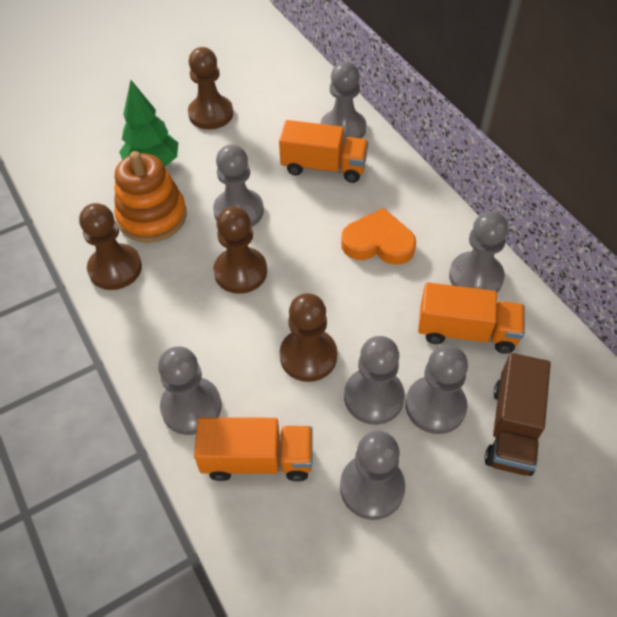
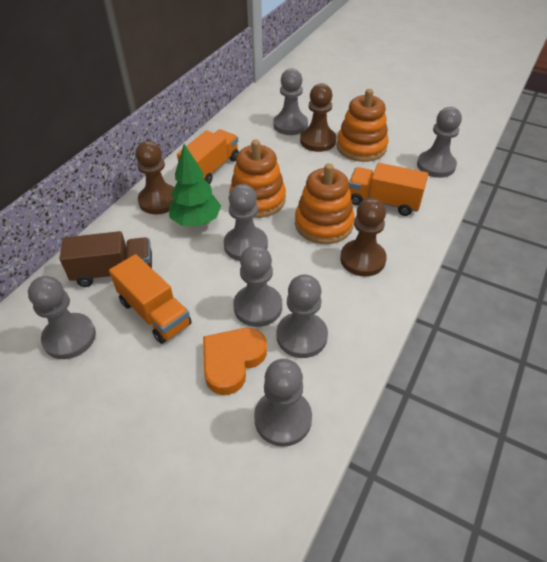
brown pawn: 4 -> 3
orange stacking toy: 1 -> 3

